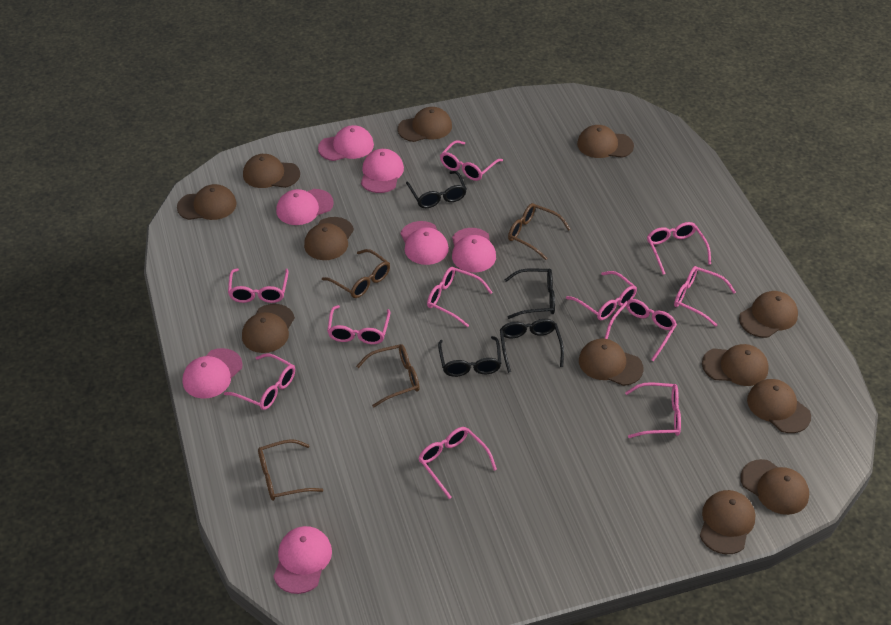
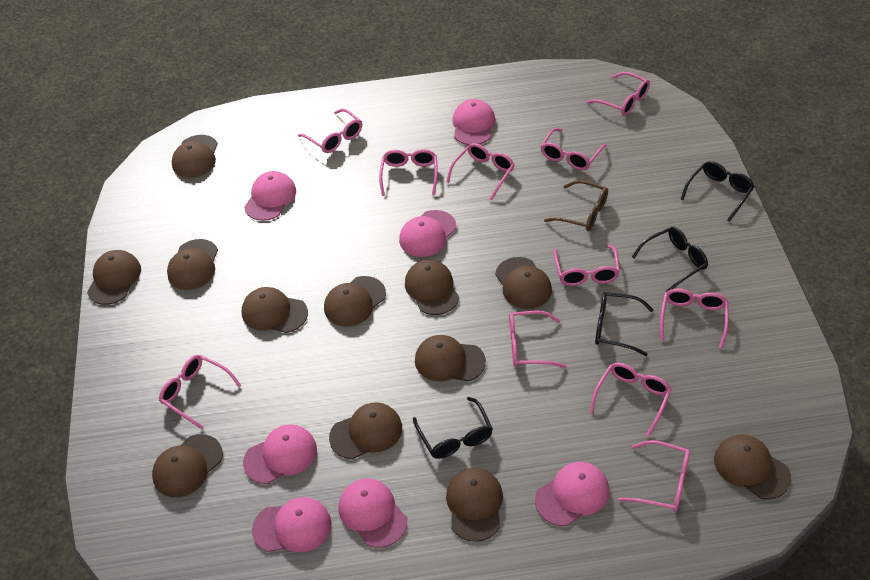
brown glasses: 4 -> 1

